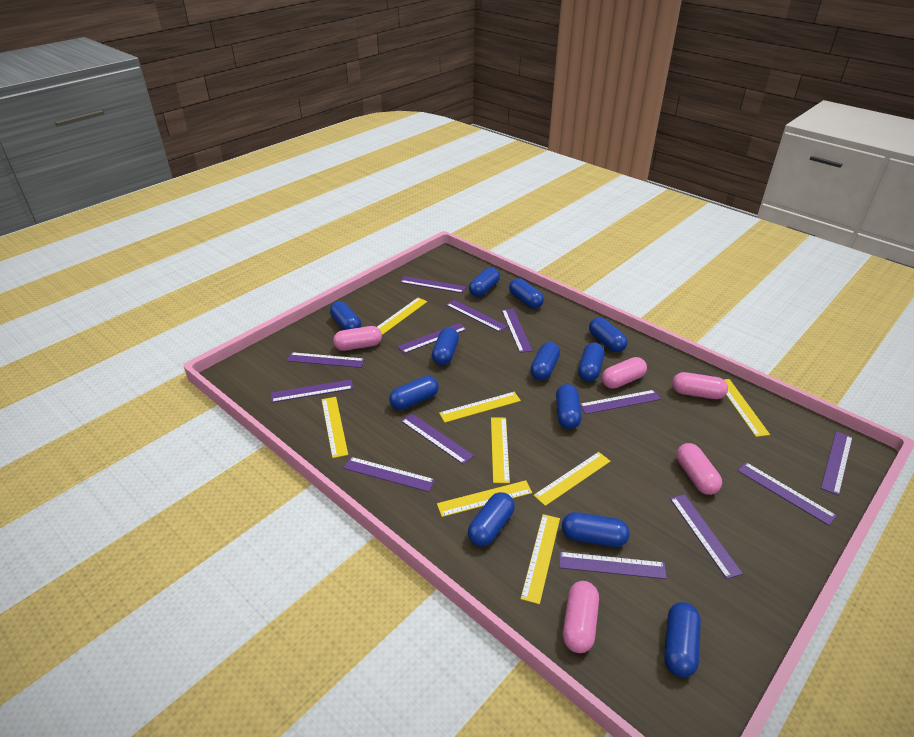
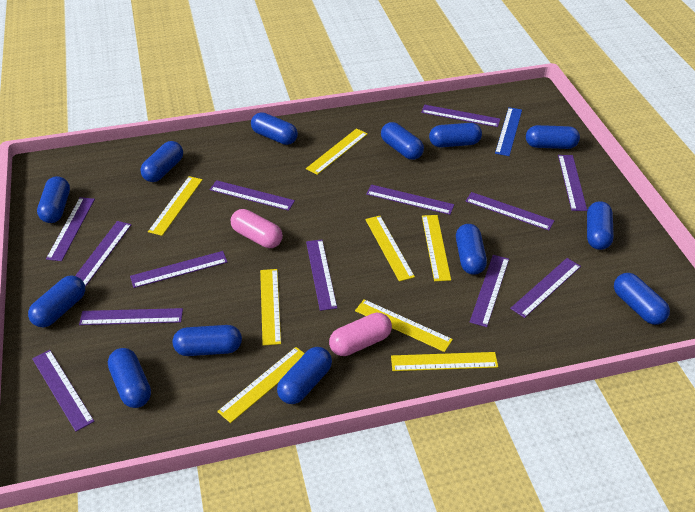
blue capsule: 12 -> 13
blue ruler: 0 -> 1
pink capsule: 5 -> 2

